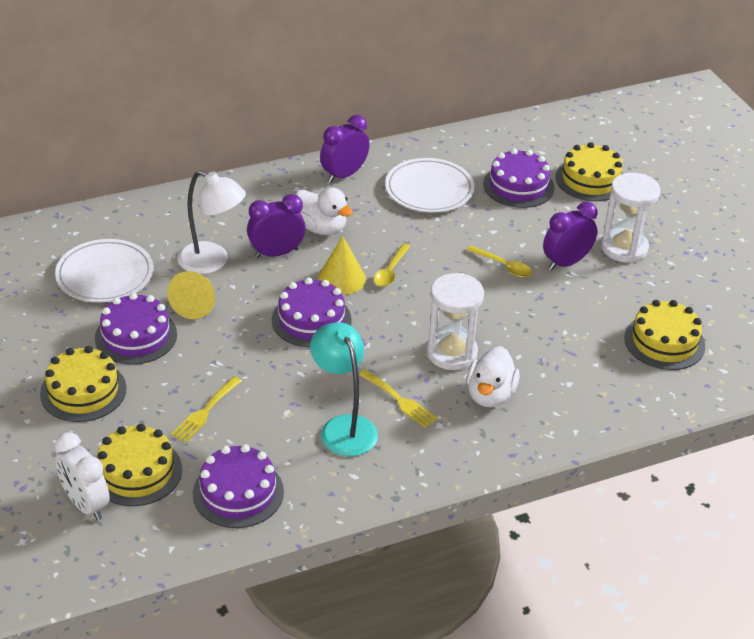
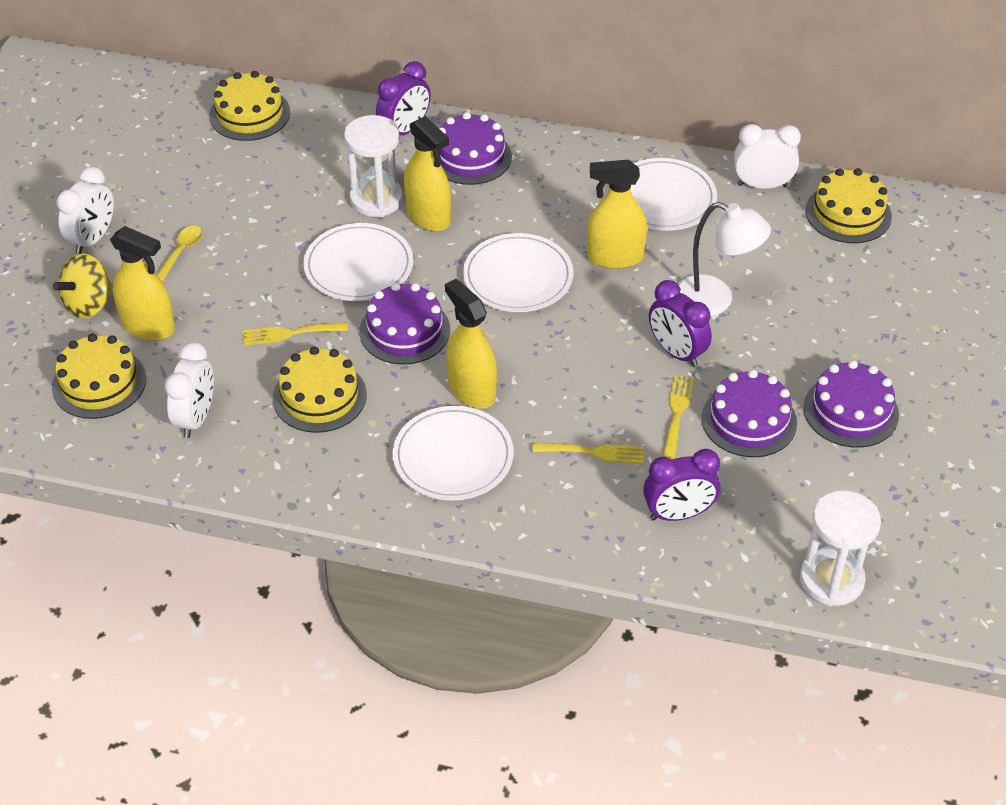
turquoise lamp: 1 -> 0
white clock: 1 -> 3
white duck: 2 -> 0
white plate: 2 -> 4
yellow cone: 2 -> 0
yellow fork: 2 -> 3
yellow spinning top: 0 -> 1
yellow spoon: 2 -> 1
yellow spray bottle: 0 -> 4

